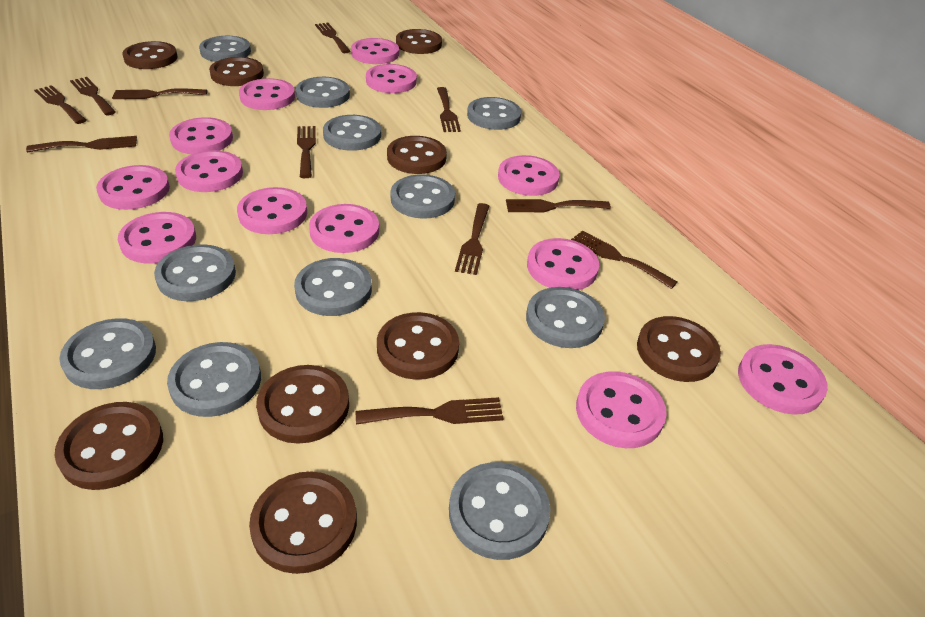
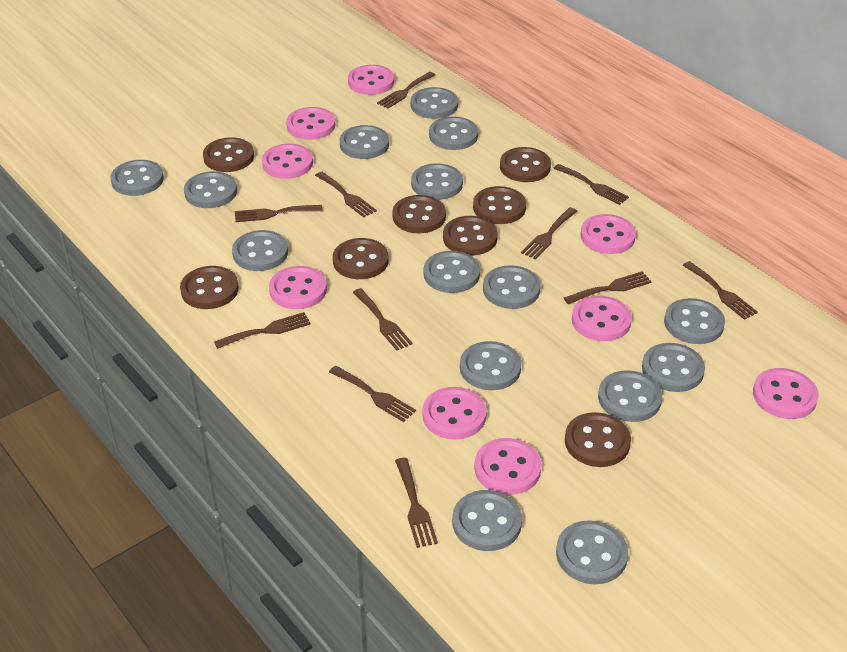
brown button: 9 -> 8
grey button: 11 -> 15
pink button: 13 -> 9

